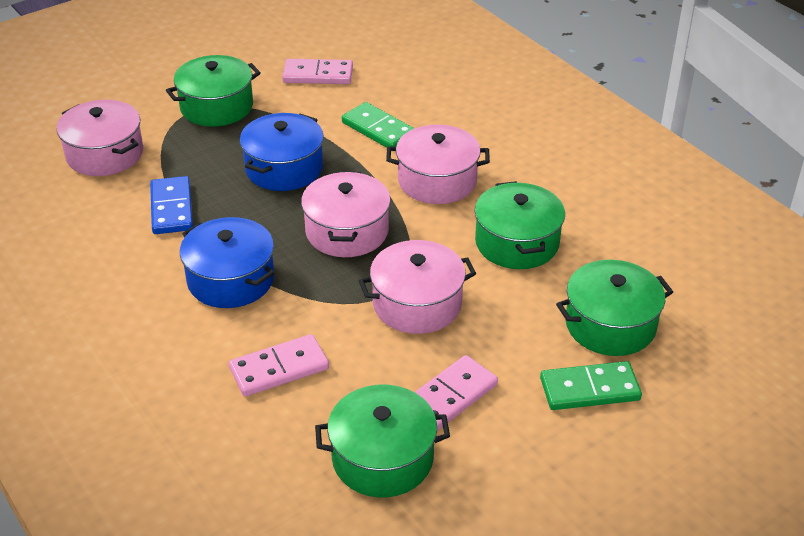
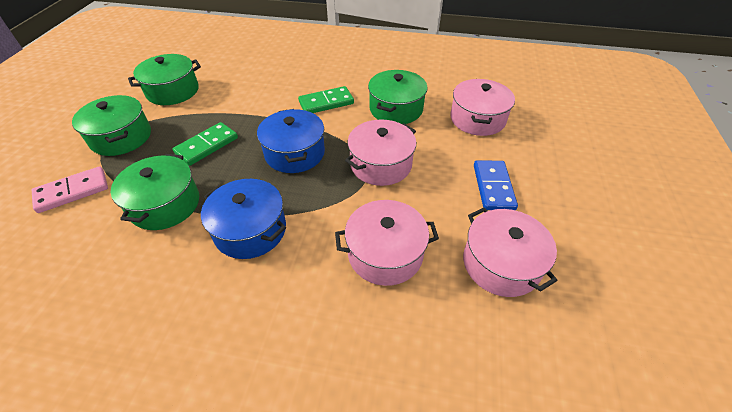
pink domino: 3 -> 1

